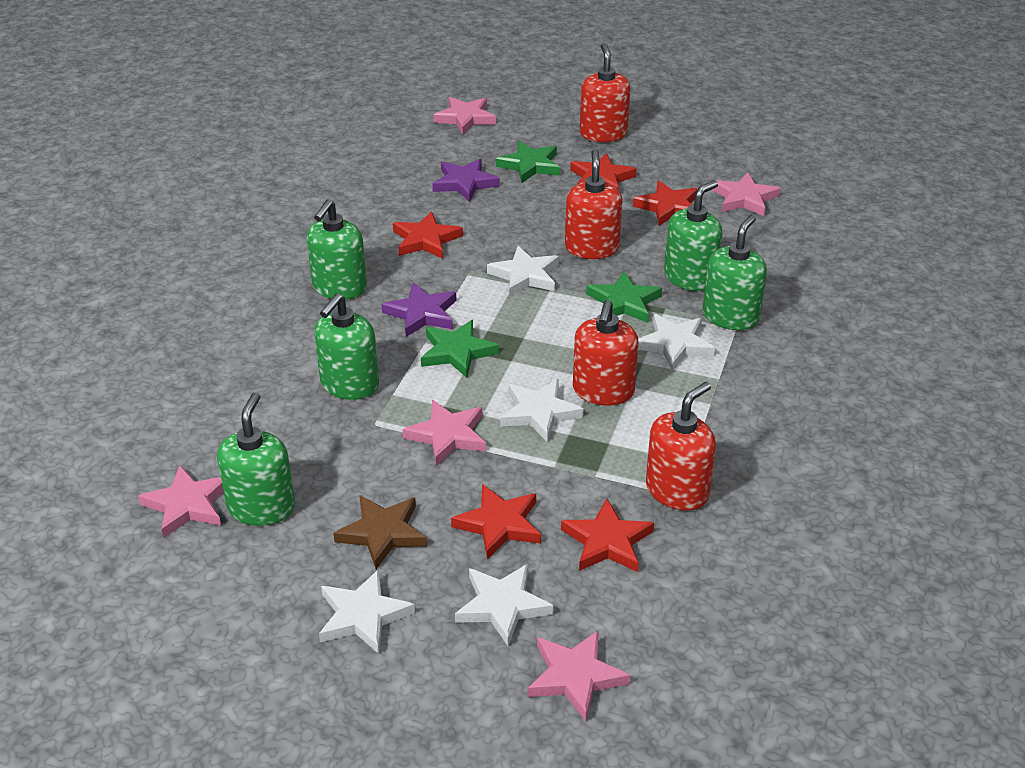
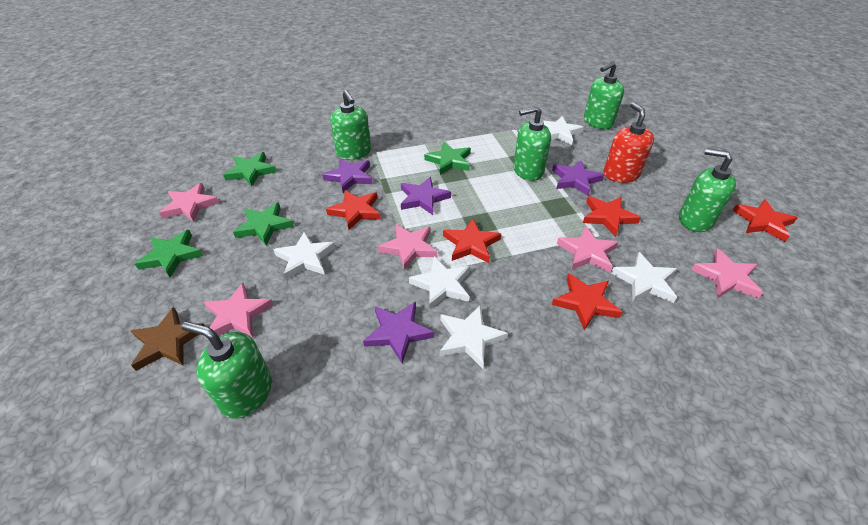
green star: 3 -> 4
purple star: 2 -> 4
red soap dispenser: 4 -> 1

